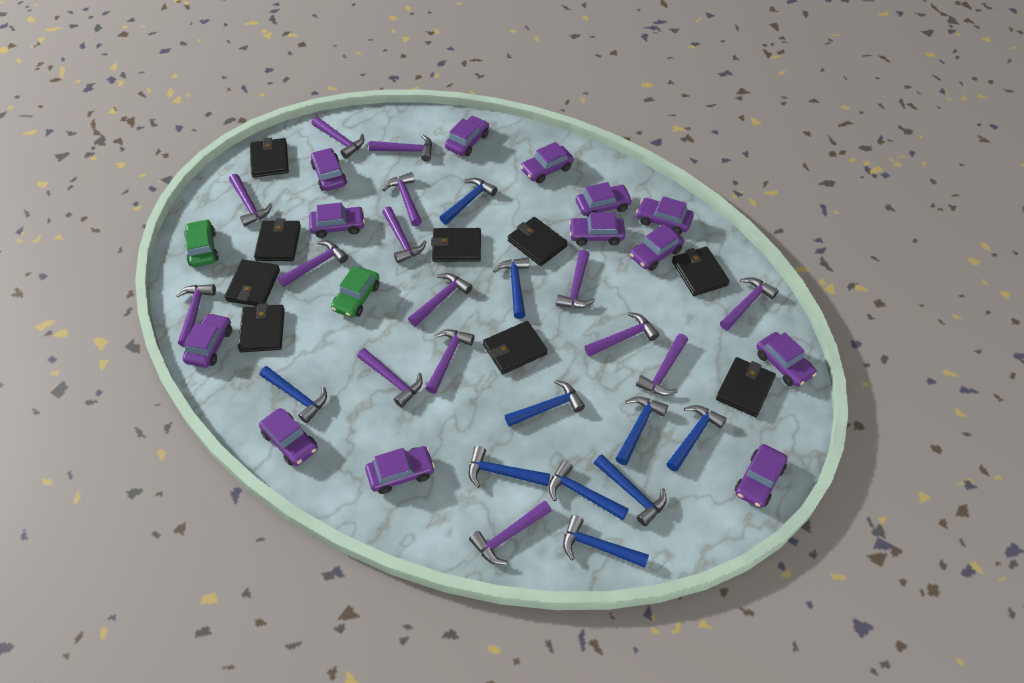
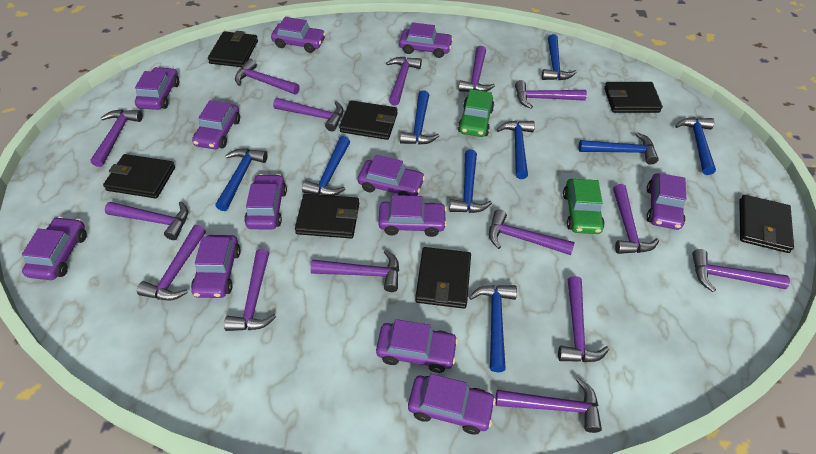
black wallet: 9 -> 7
blue hammer: 10 -> 9
purple car: 13 -> 12

